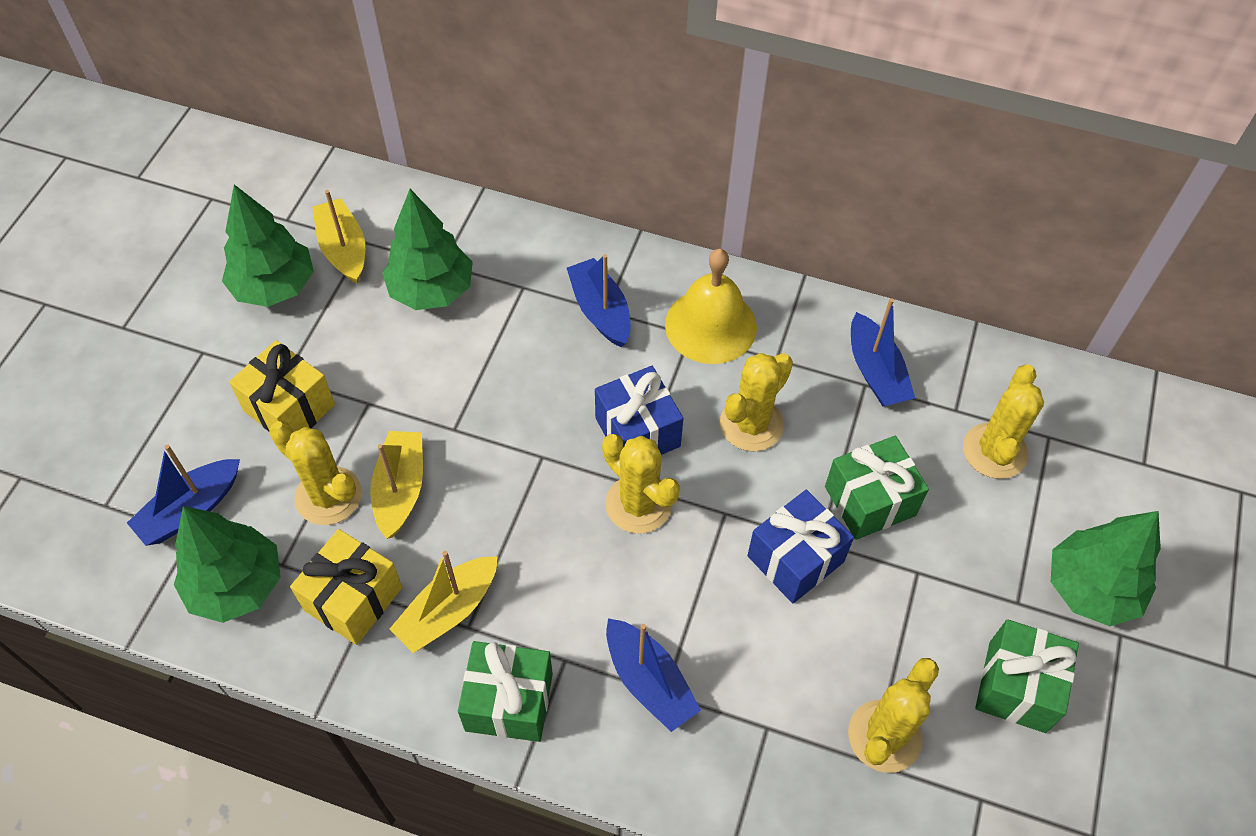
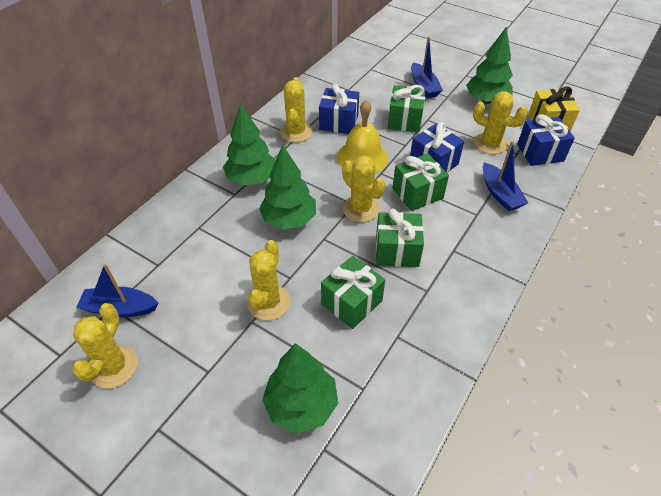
blue boat: 4 -> 3
blue gift: 2 -> 3
green gift: 3 -> 4
yellow boat: 3 -> 0
yellow gift: 2 -> 1

